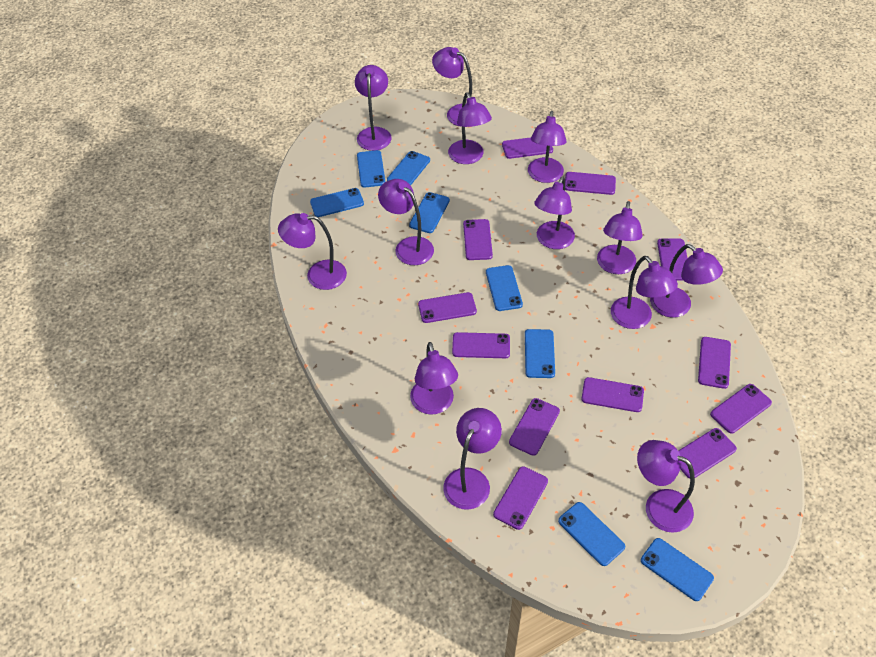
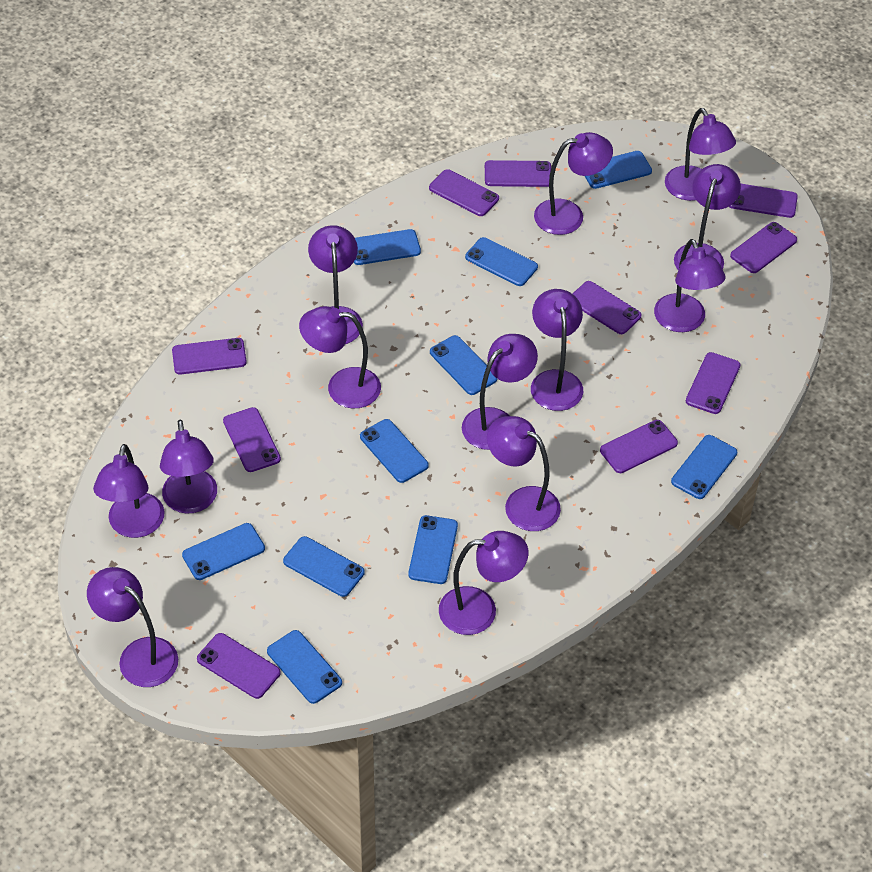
blue phone: 8 -> 10
purple phone: 12 -> 10

